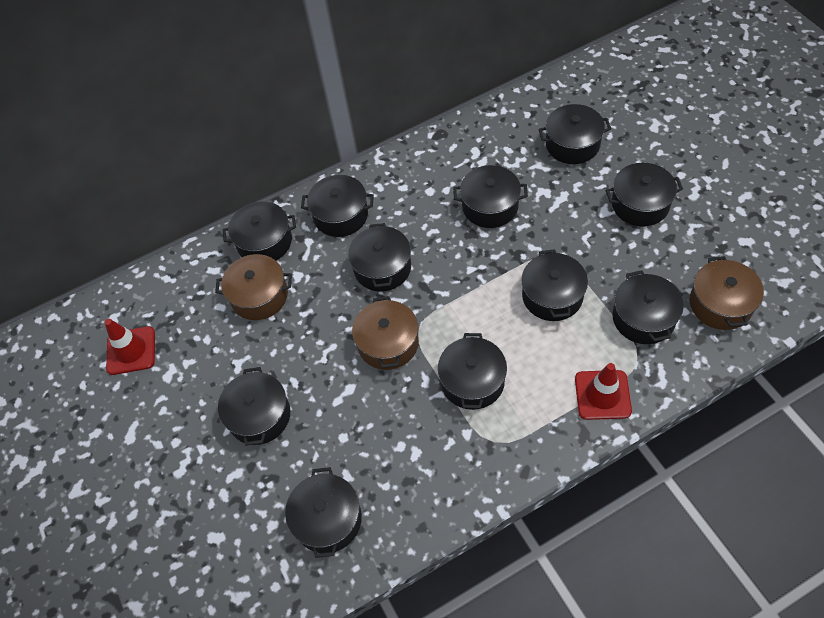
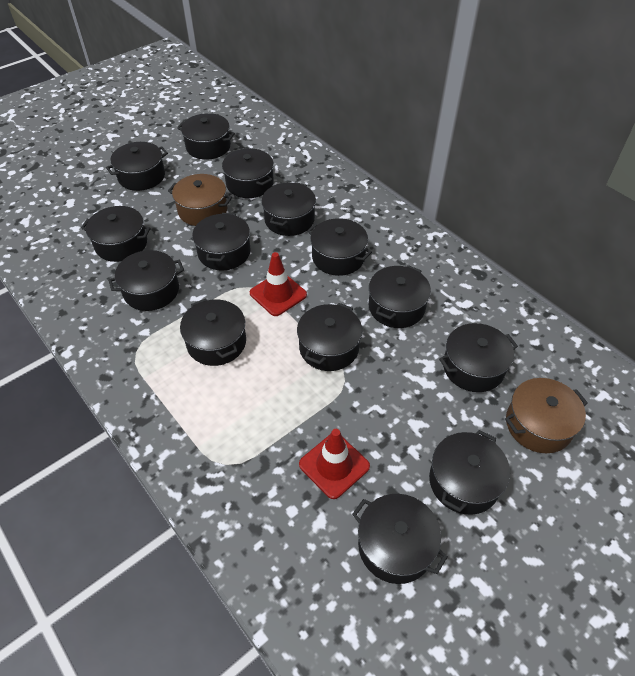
black pot: 11 -> 14
brown pot: 3 -> 2

